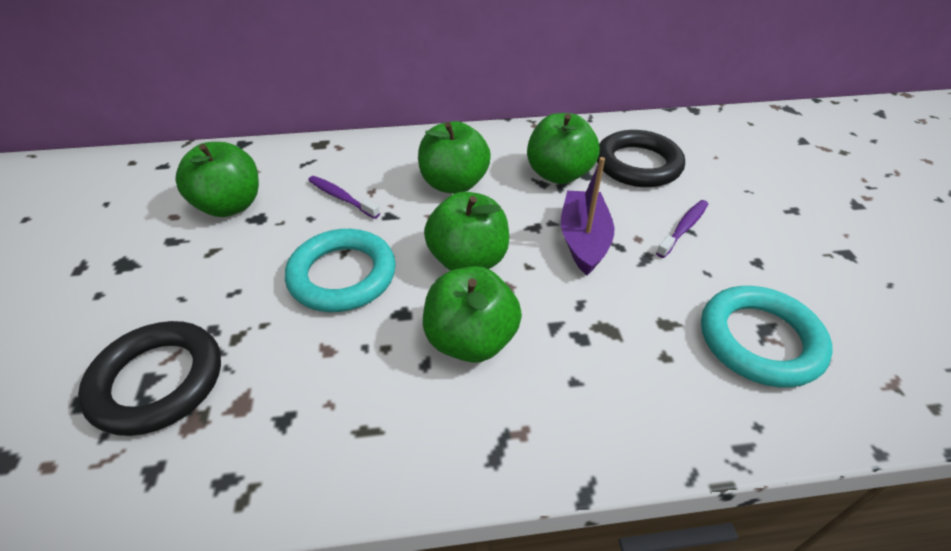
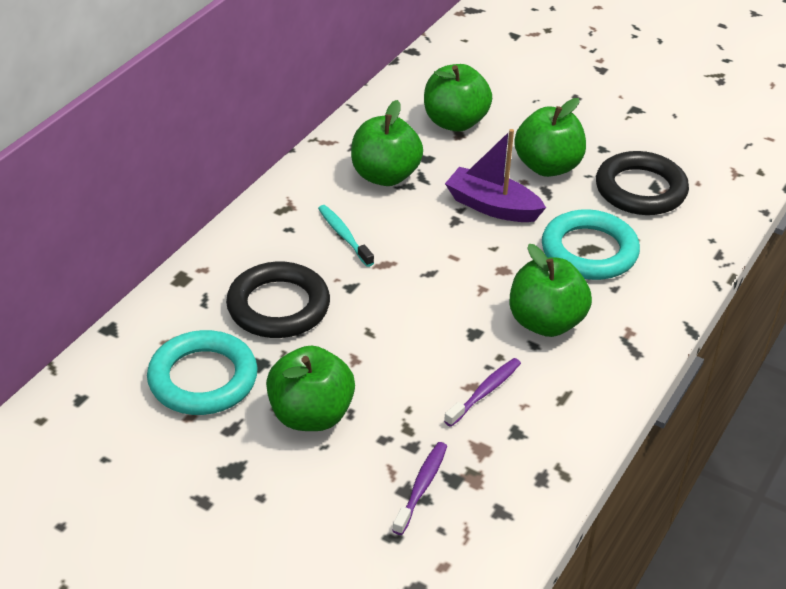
turquoise toothbrush: 0 -> 1

